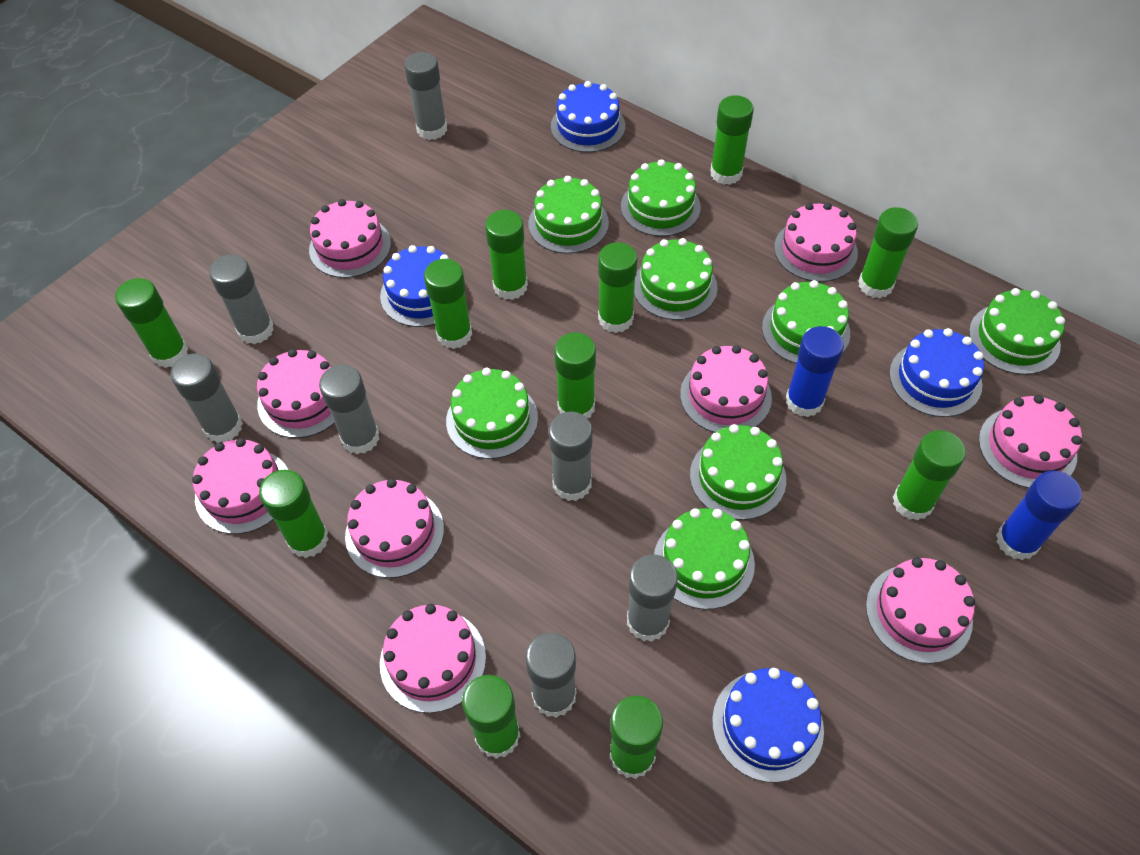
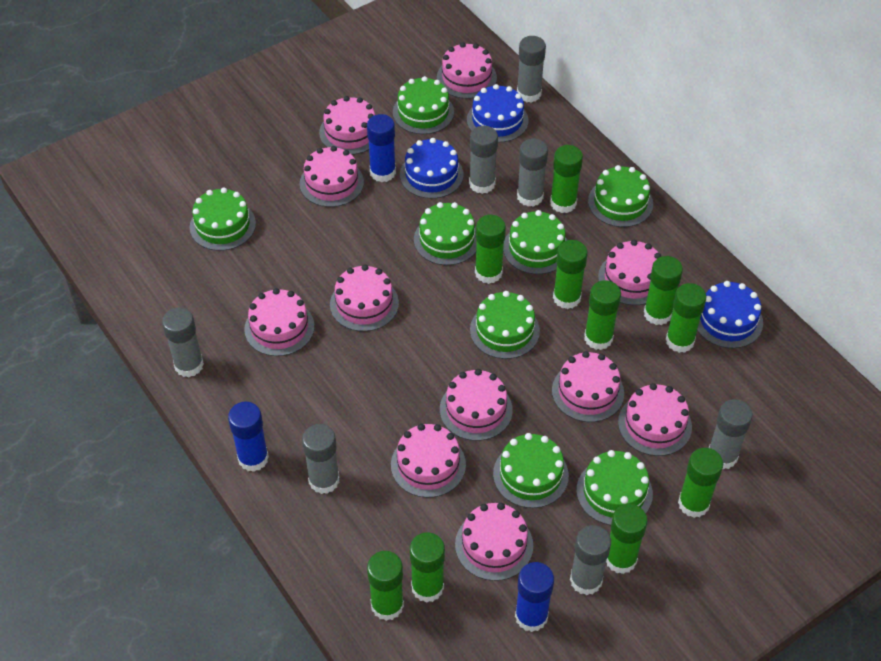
blue cake: 4 -> 3
blue glue stick: 2 -> 3
green glue stick: 11 -> 10
pink cake: 9 -> 11

